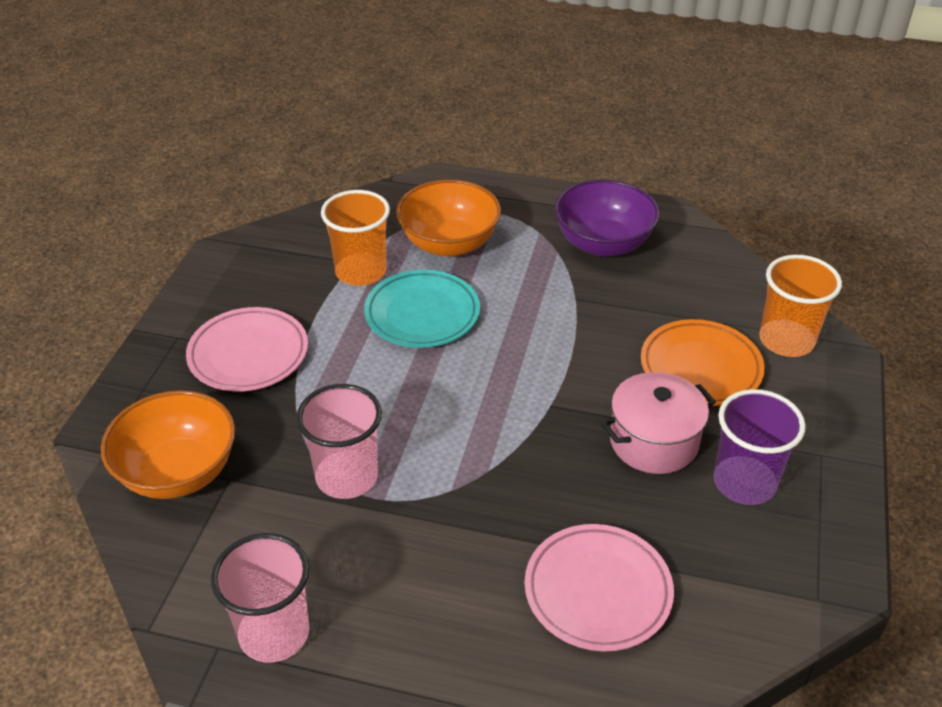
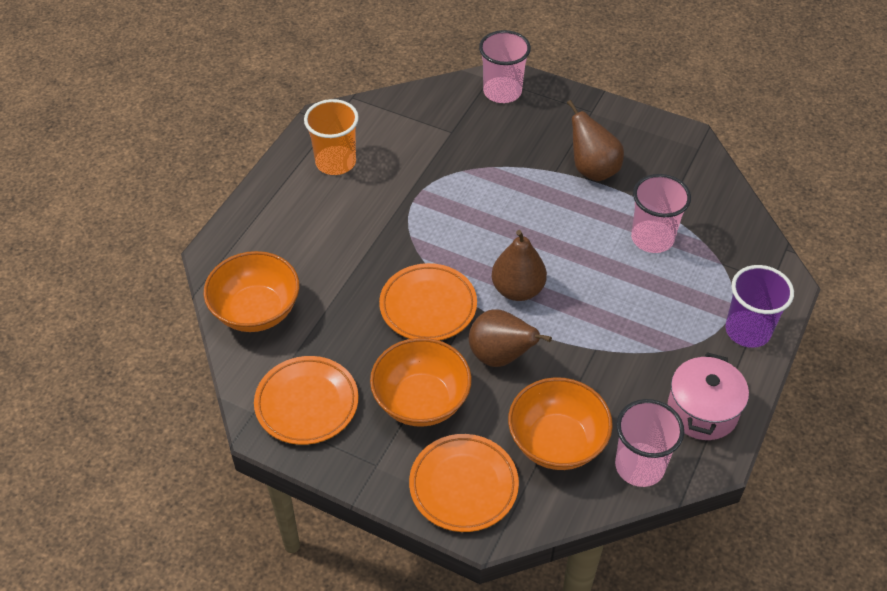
brown pear: 0 -> 3
orange bowl: 2 -> 3
orange cup: 2 -> 1
orange plate: 1 -> 3
pink cup: 2 -> 3
pink plate: 2 -> 0
purple bowl: 1 -> 0
turquoise plate: 1 -> 0

